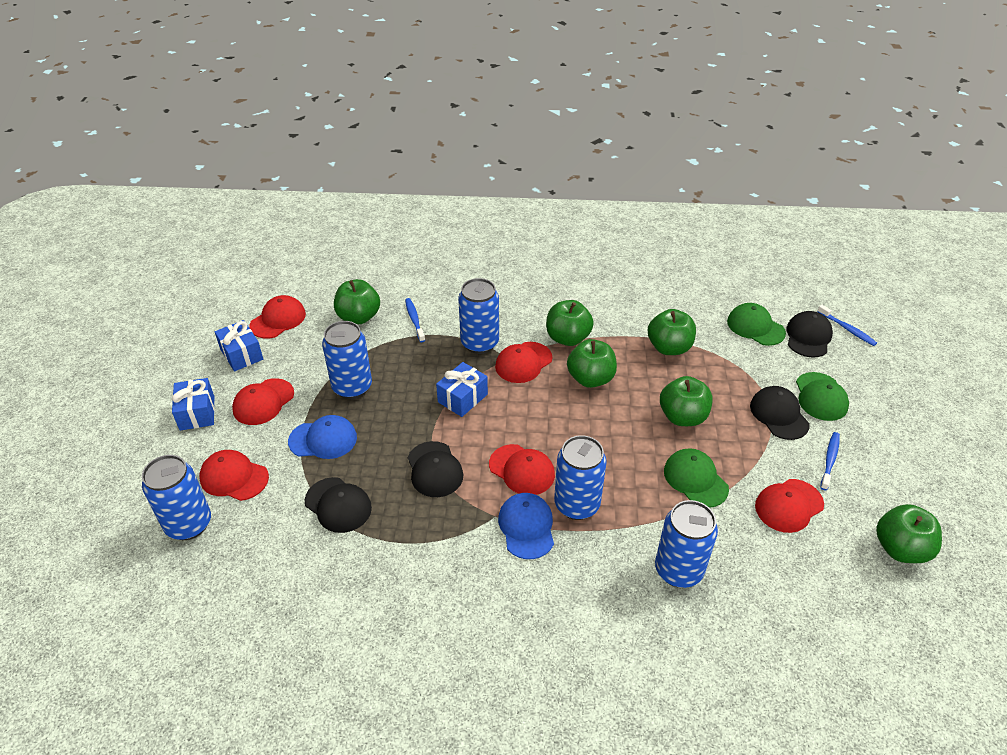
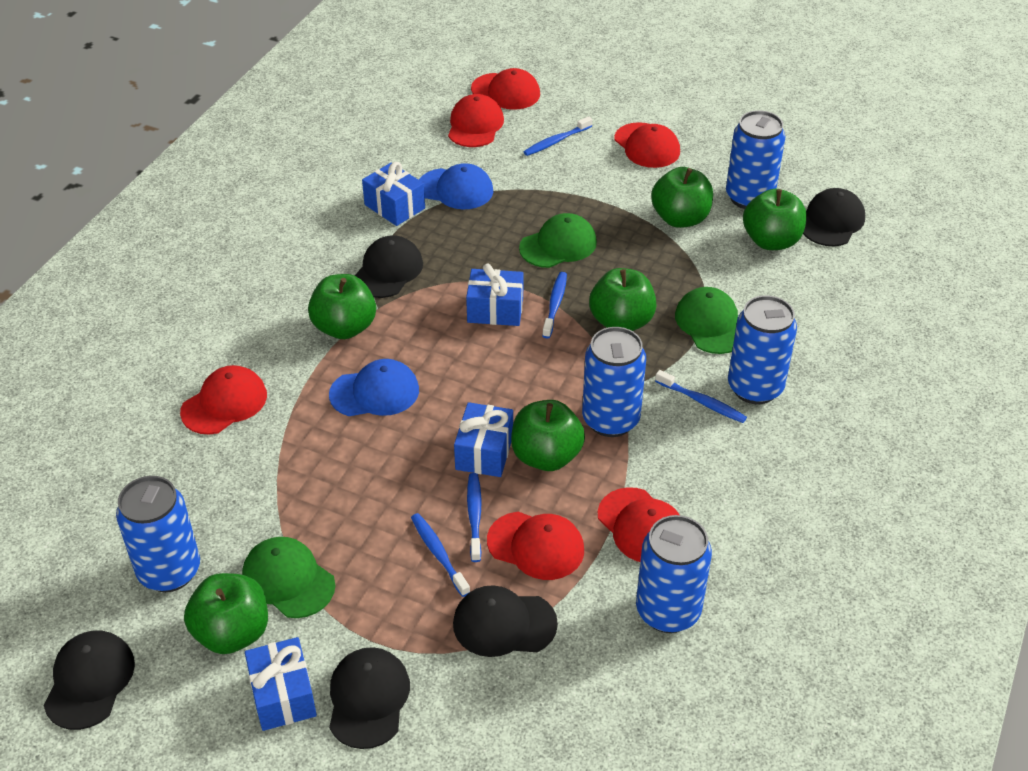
black cap: 4 -> 5
blue gift: 3 -> 4
blue toothbrush: 3 -> 5

